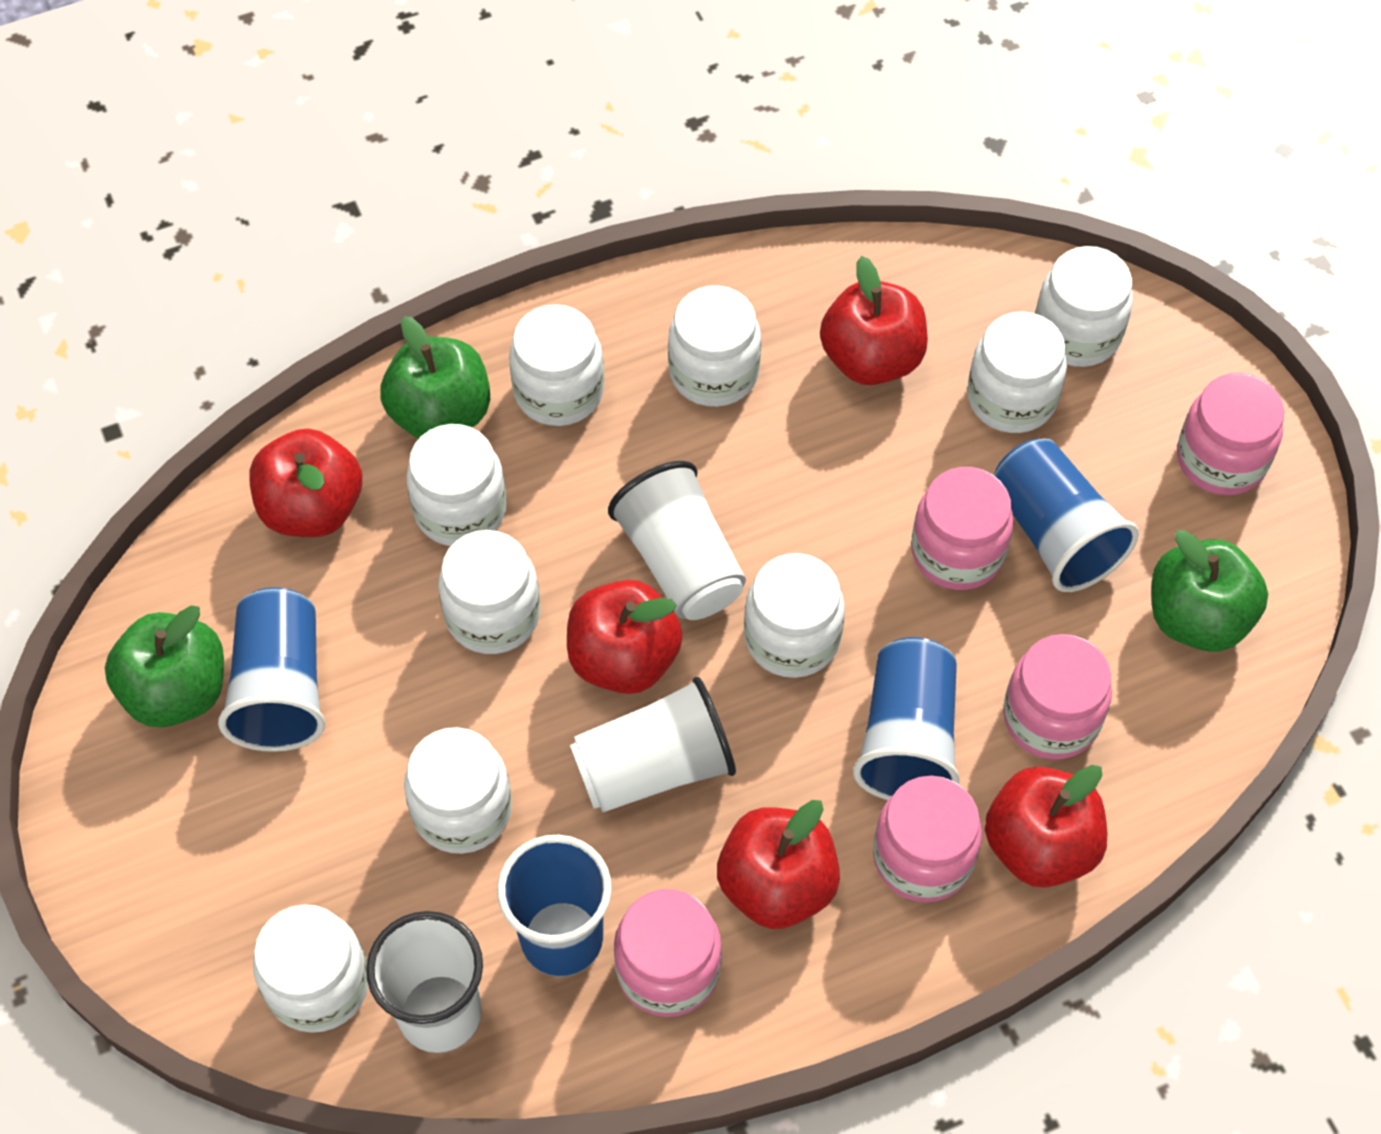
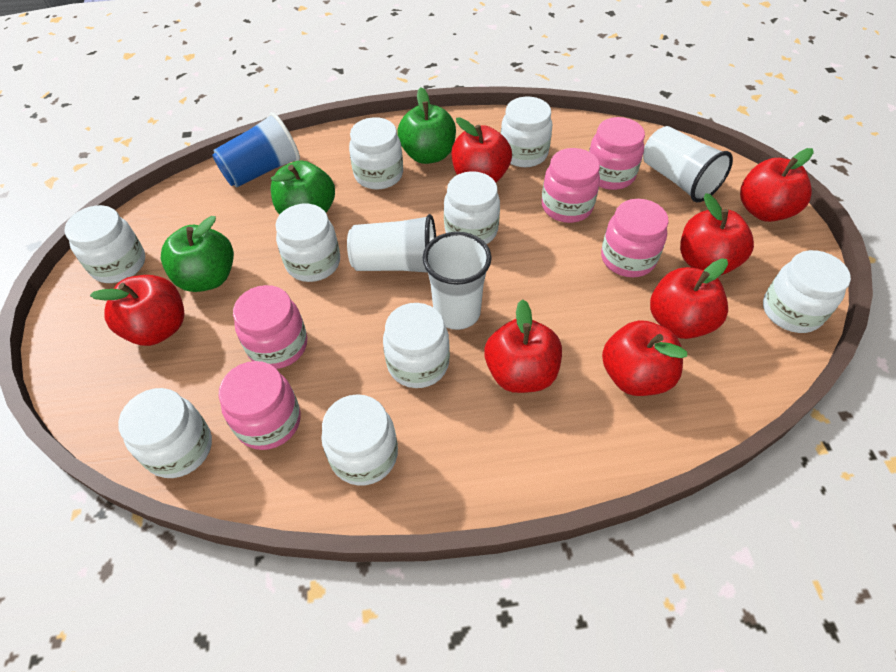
blue cup: 4 -> 1
red apple: 5 -> 7

